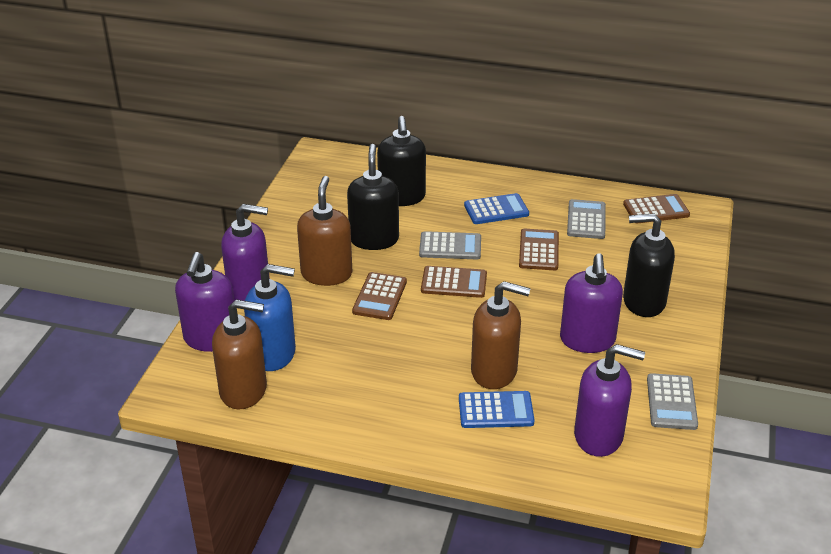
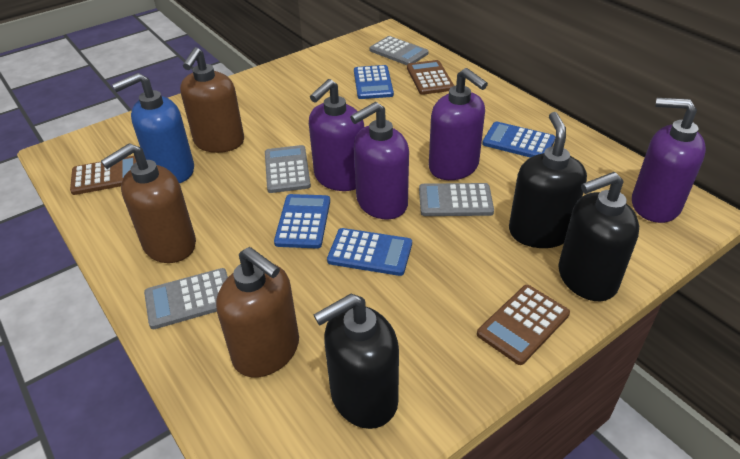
blue calculator: 2 -> 4
brown calculator: 4 -> 3
grey calculator: 3 -> 4

